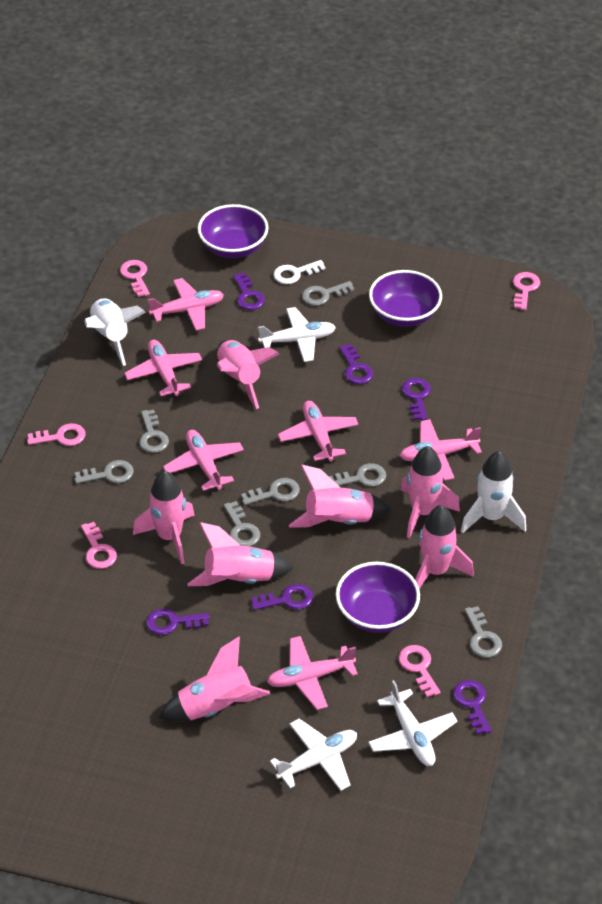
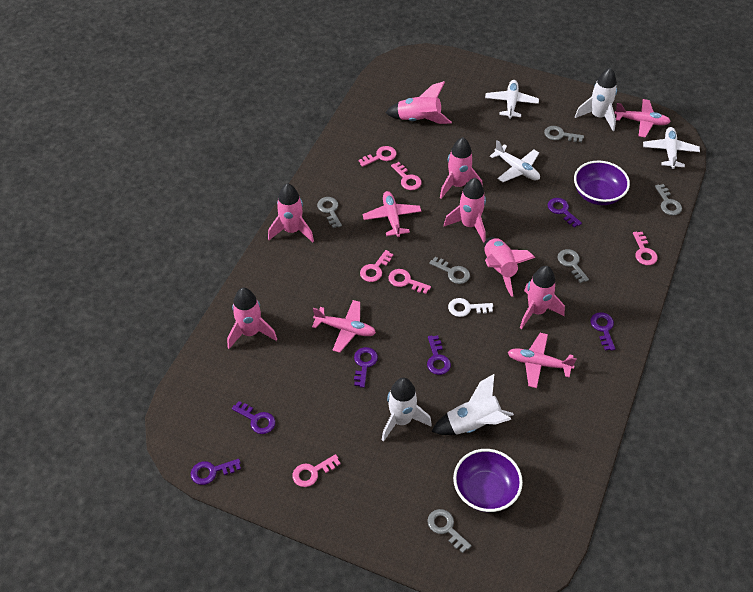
grey key: 7 -> 6
pink key: 5 -> 6
pink plane: 6 -> 4
purple bowl: 3 -> 2
white rocket: 2 -> 3

